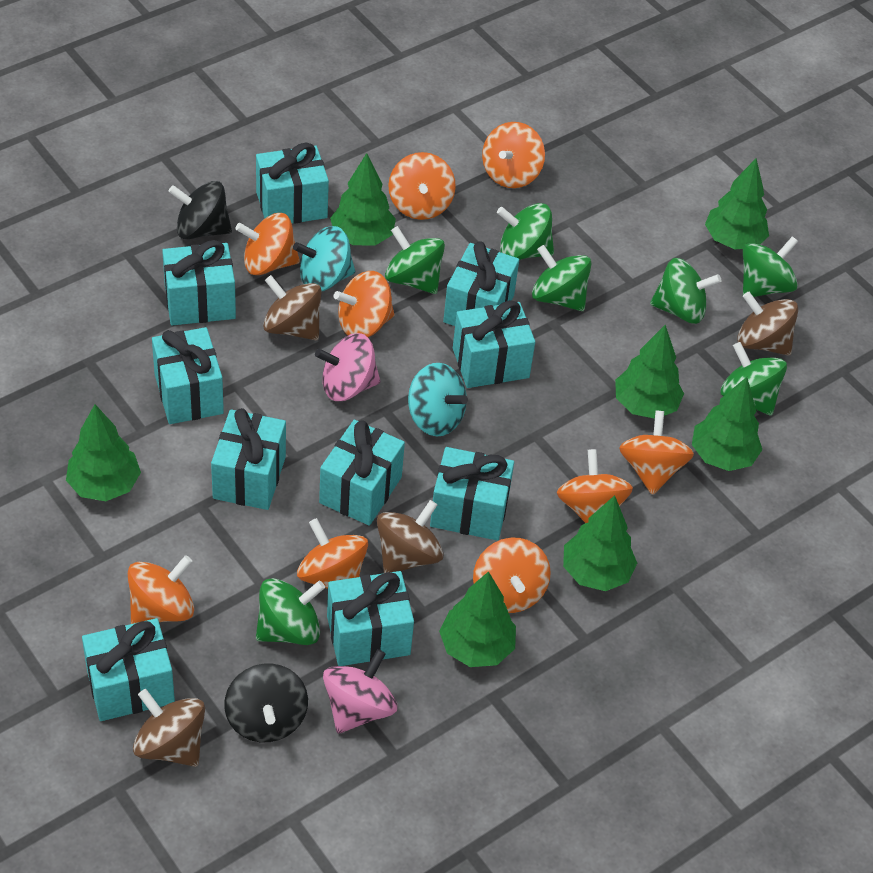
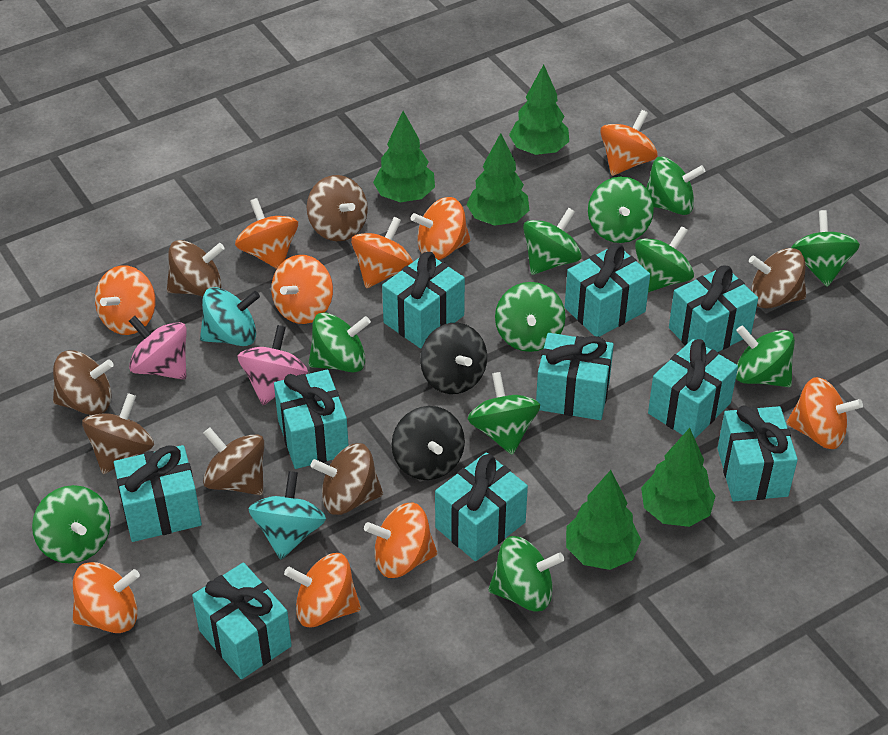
brown spinning top: 4 -> 7
green spinning top: 7 -> 11
green tree: 7 -> 5
orange spinning top: 9 -> 10

